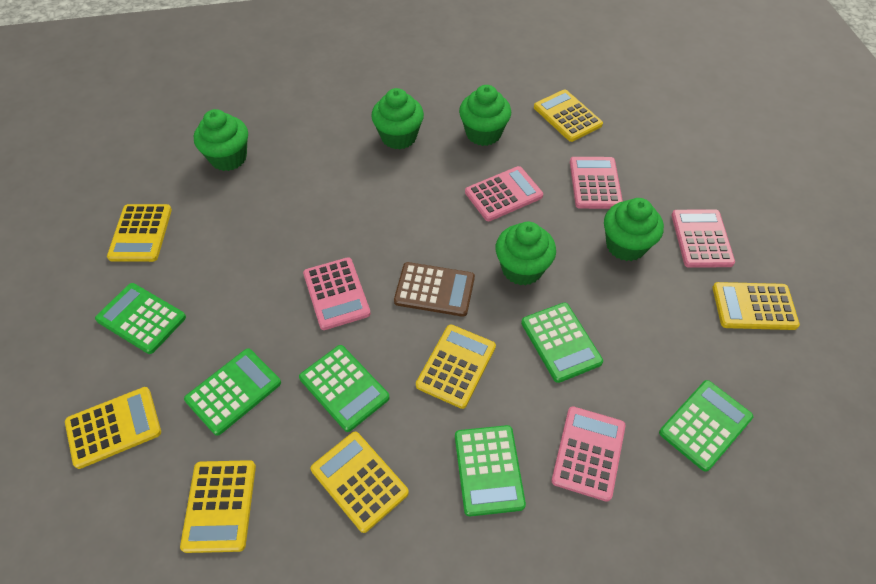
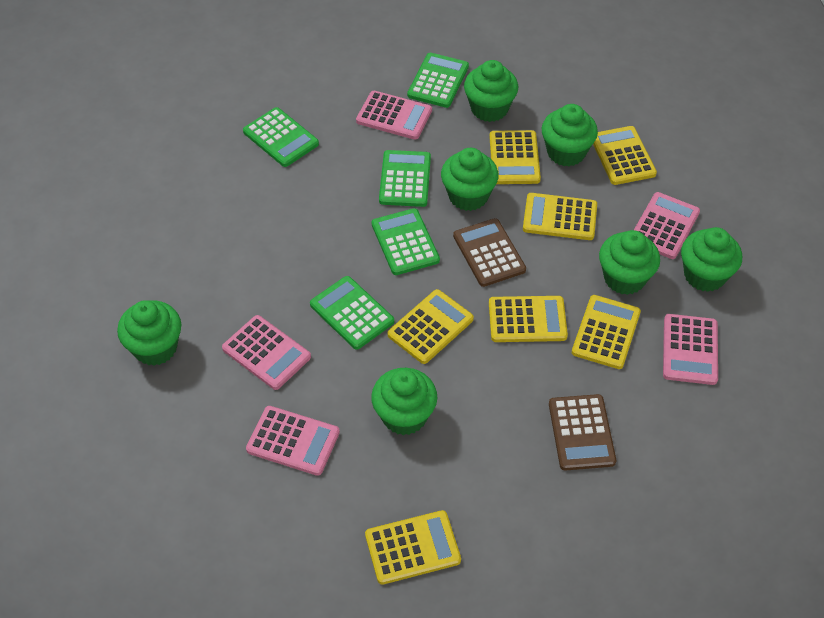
brown calculator: 1 -> 2
green calculator: 6 -> 5
green cupcake: 5 -> 7

